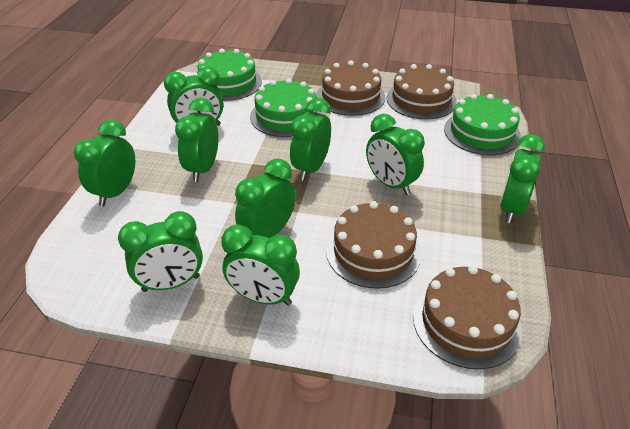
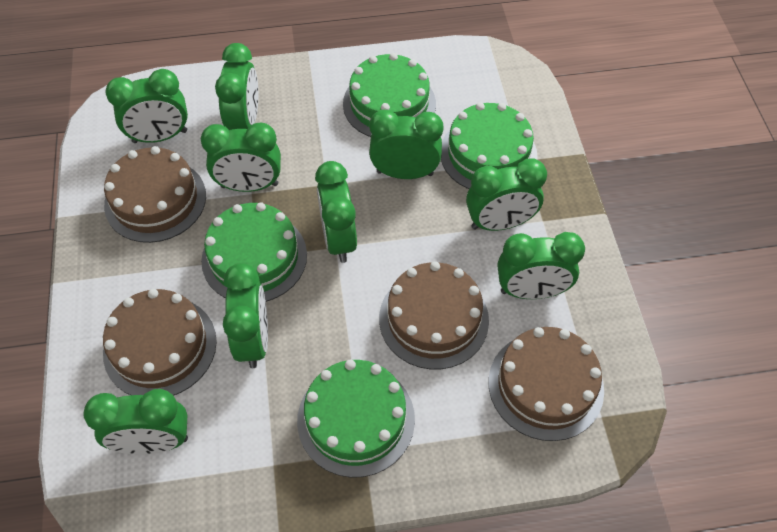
green cake: 3 -> 4

